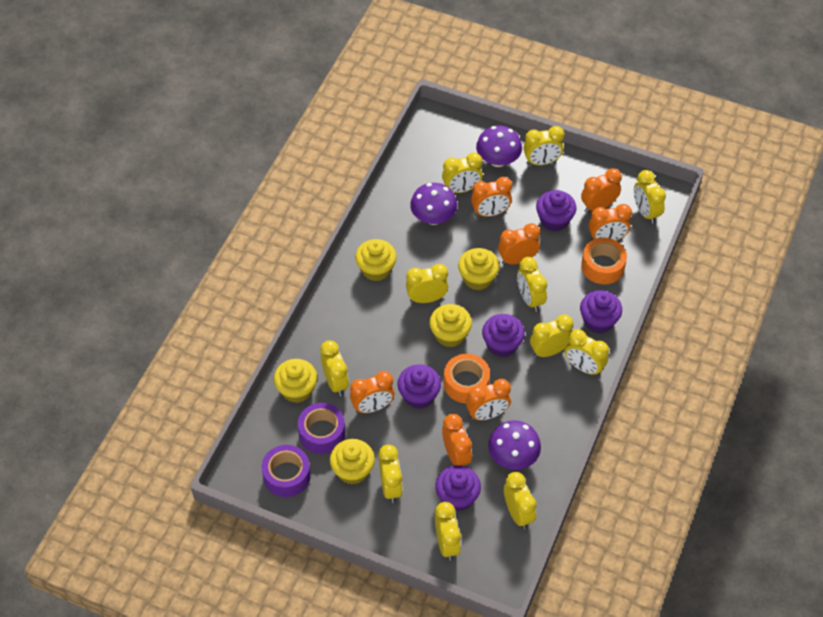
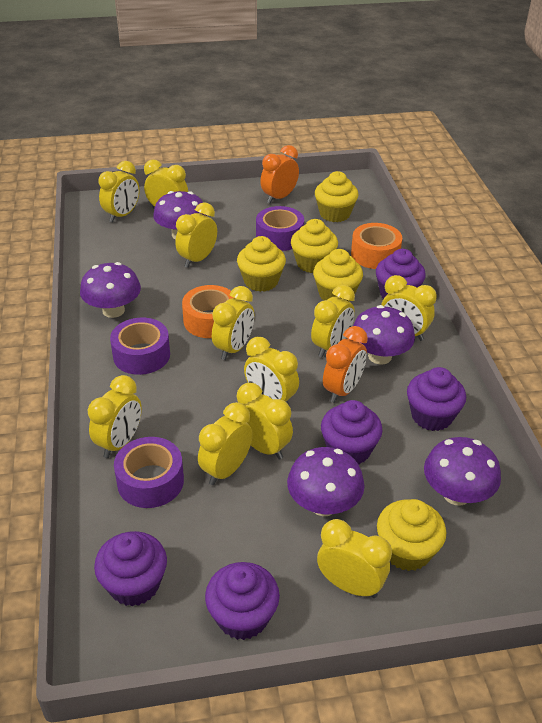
orange clock: 7 -> 2
purple mushroom: 3 -> 5
purple tape: 2 -> 3

